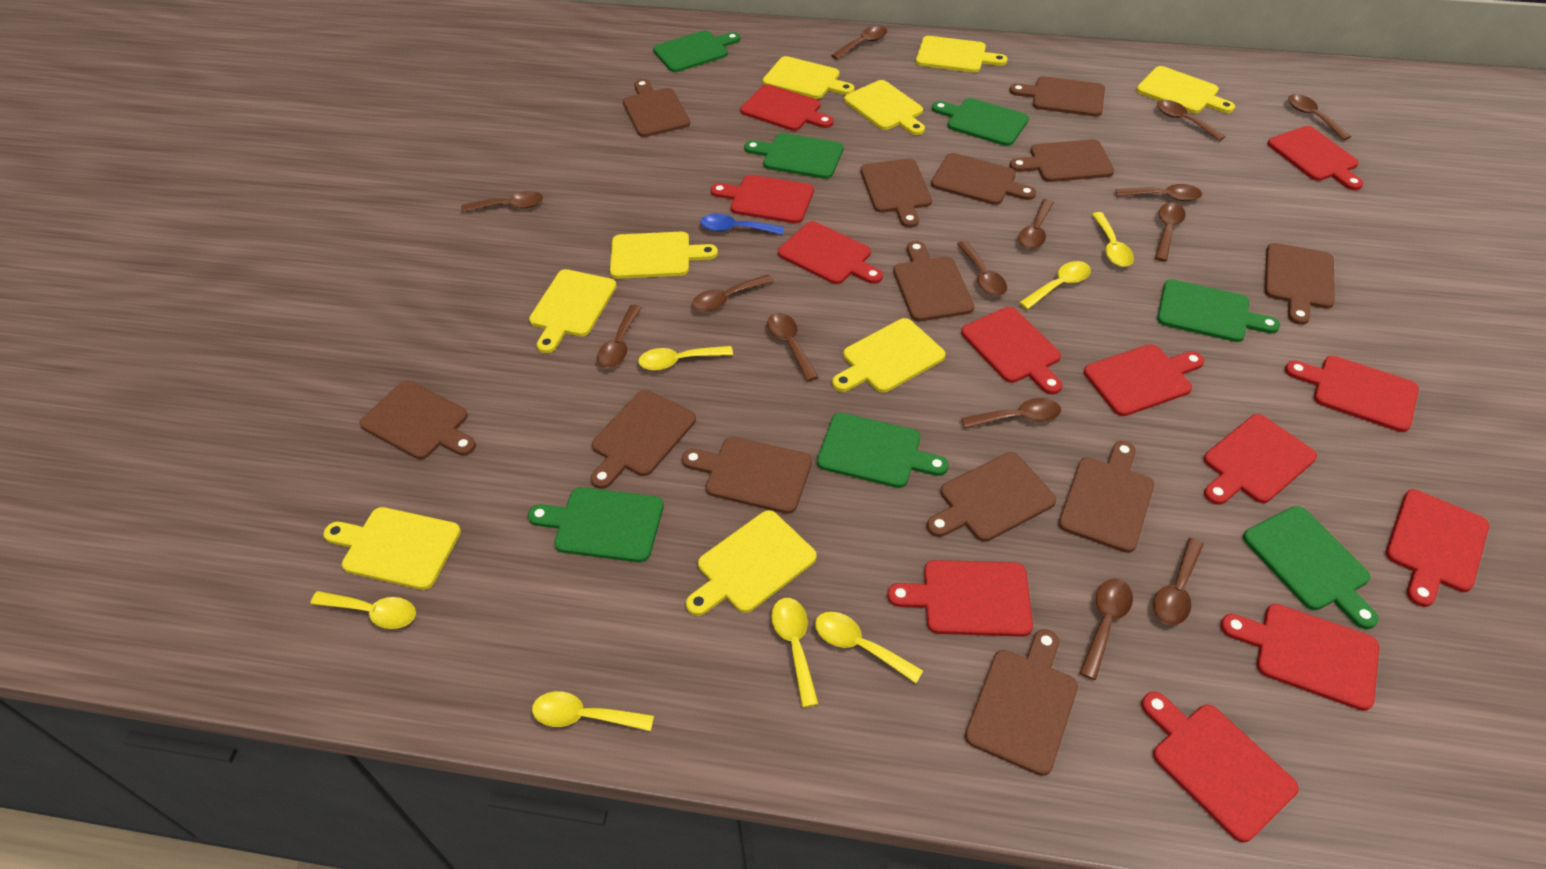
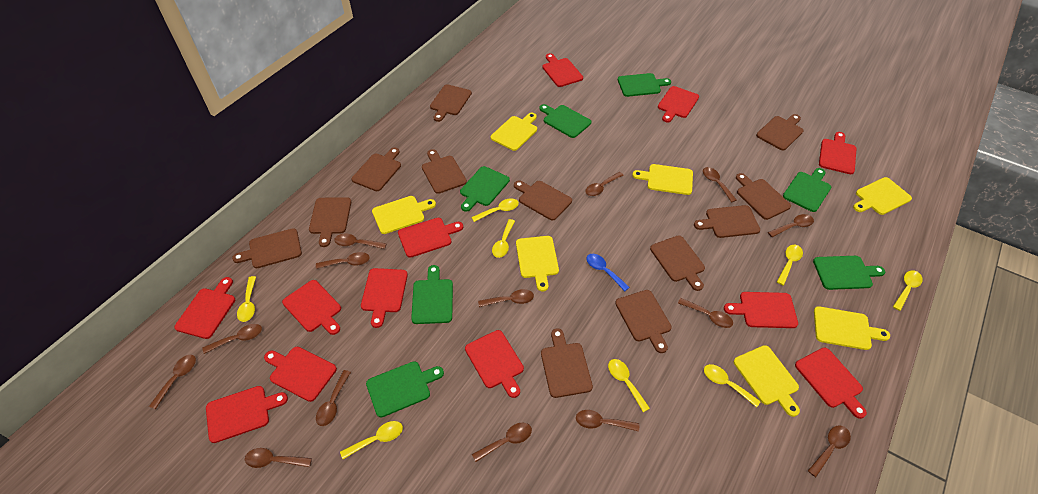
brown cutting board: 13 -> 12
yellow cutting board: 9 -> 7
yellow spoon: 7 -> 8

